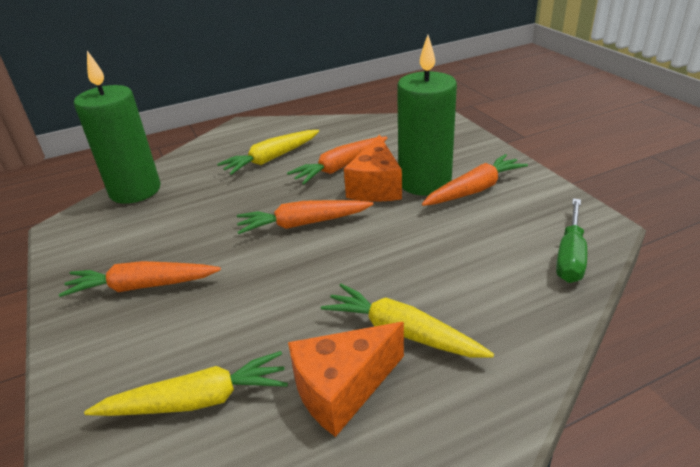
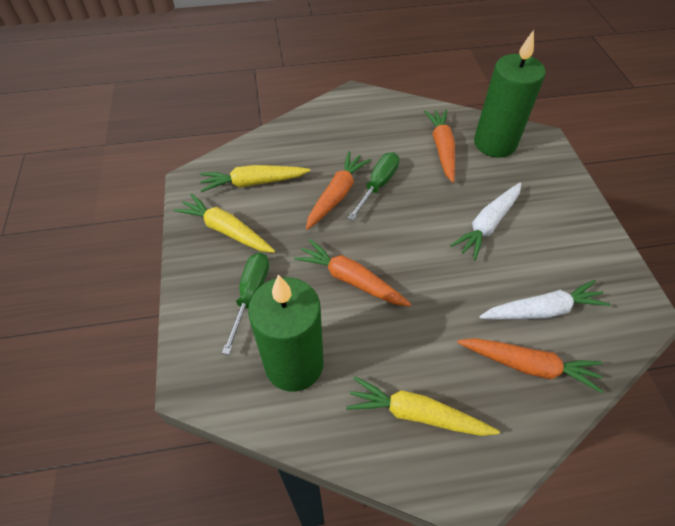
green screwdriver: 1 -> 2
orange cheese: 2 -> 0
white carrot: 0 -> 2

